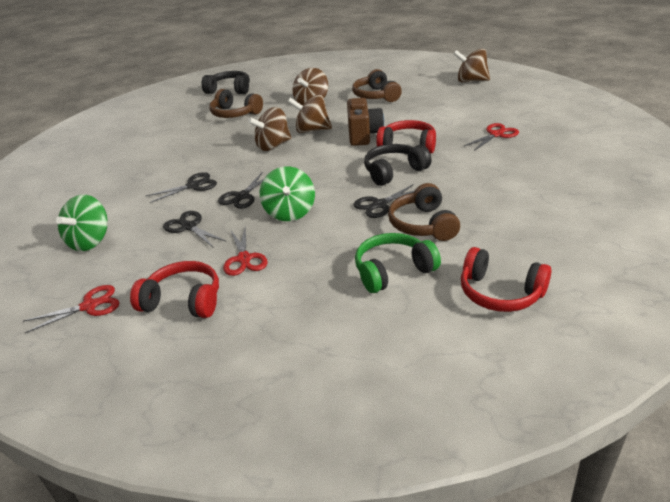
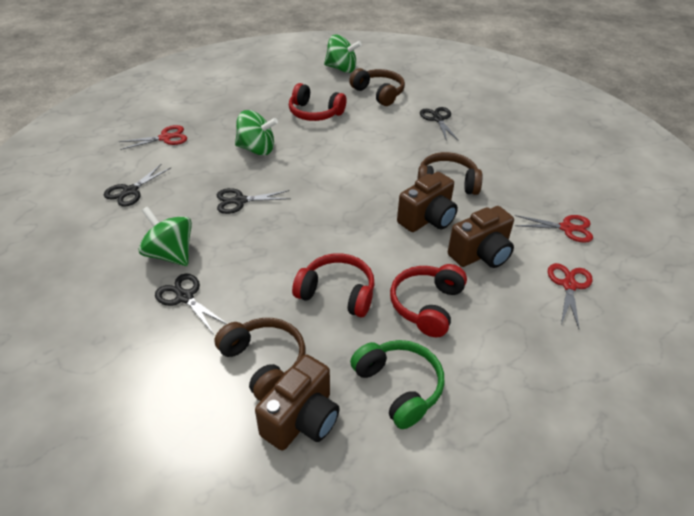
black headphones: 2 -> 0
brown camera: 1 -> 3
brown spinning top: 4 -> 0
green spinning top: 2 -> 3

